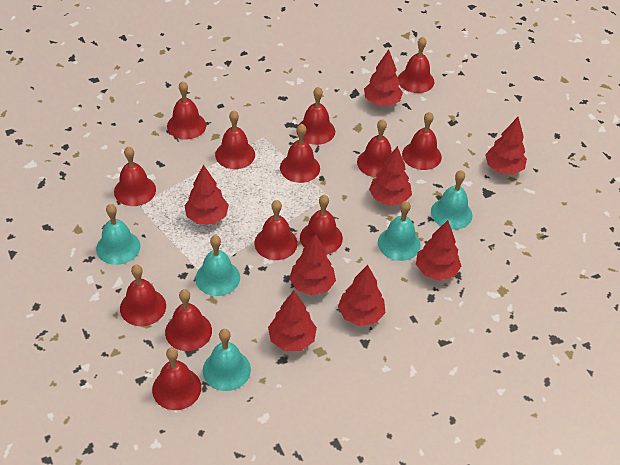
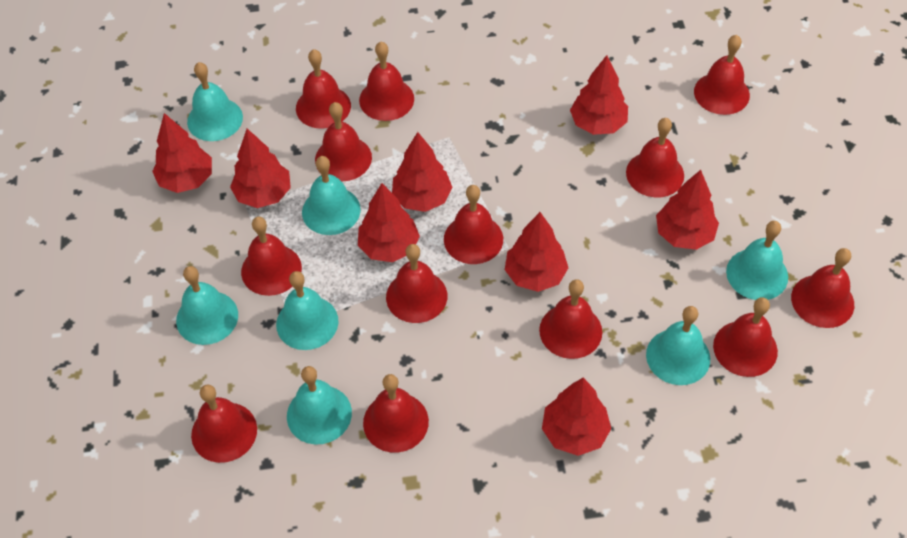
turquoise bell: 5 -> 7

